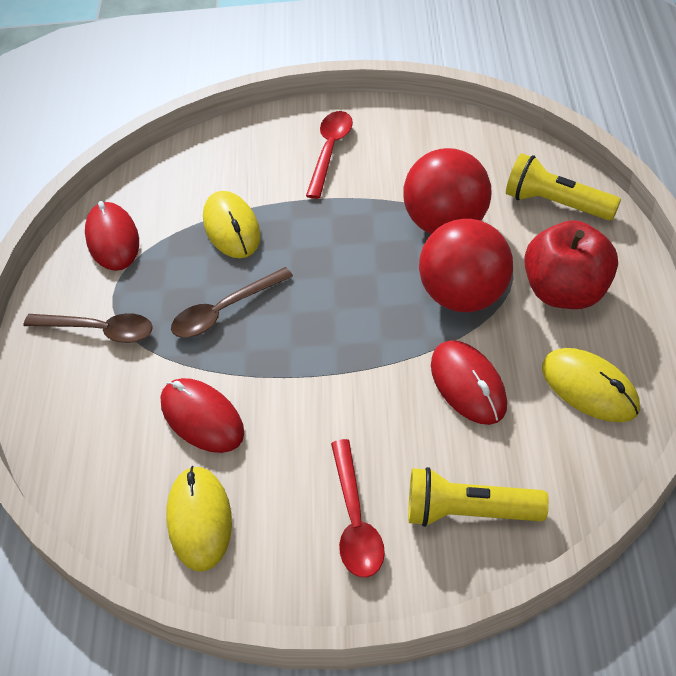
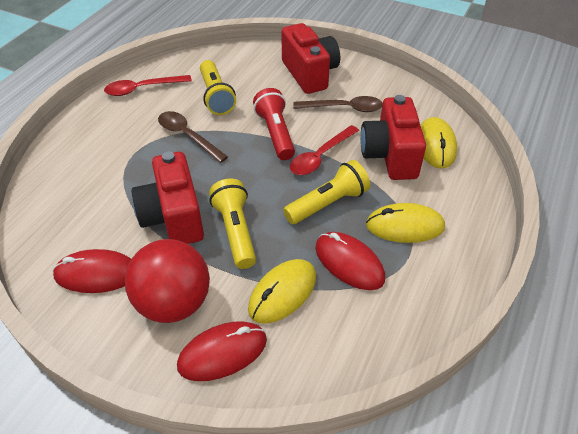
red apple: 1 -> 0
red ball: 2 -> 1
red camera: 0 -> 3
red flashlight: 0 -> 1
yellow flashlight: 2 -> 3

